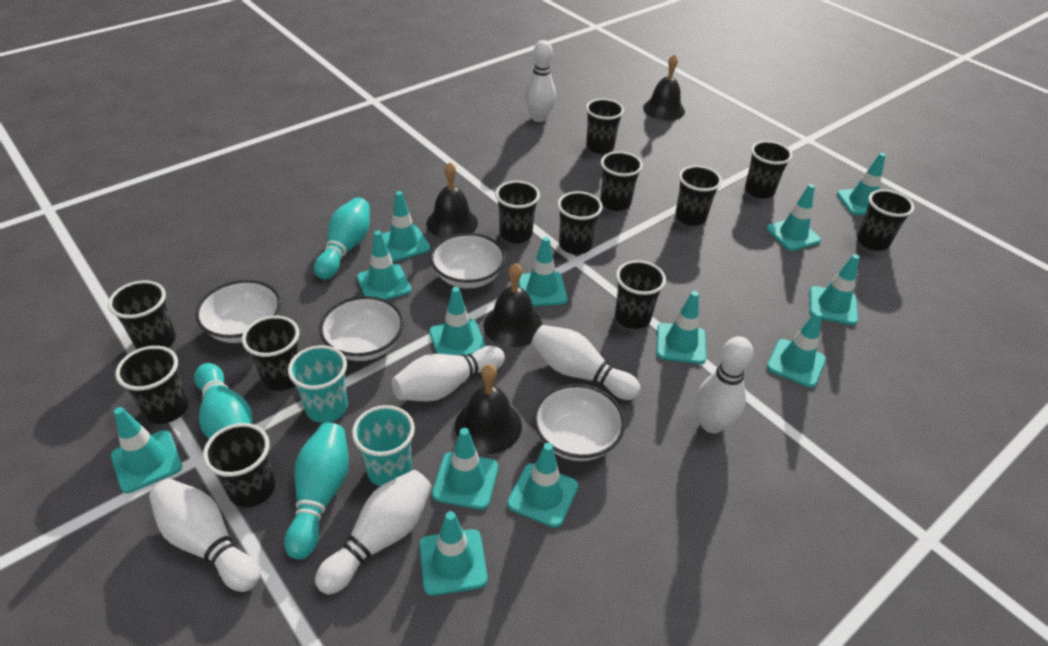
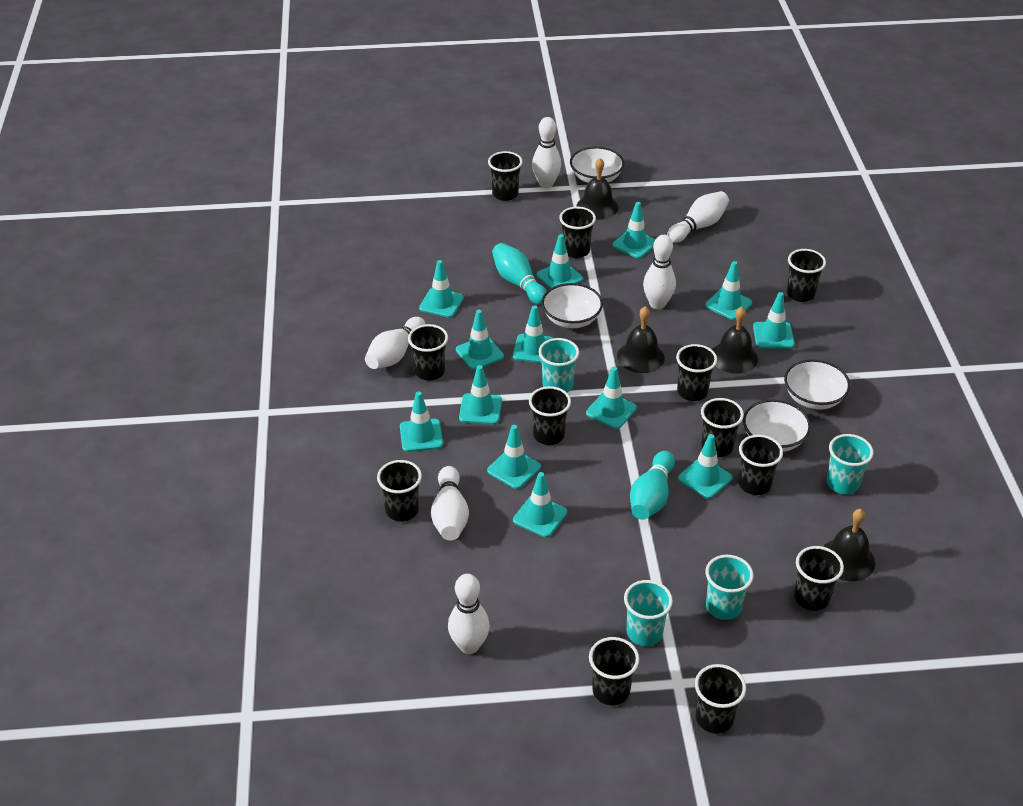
turquoise bowling pin: 3 -> 2
turquoise cup: 2 -> 4

